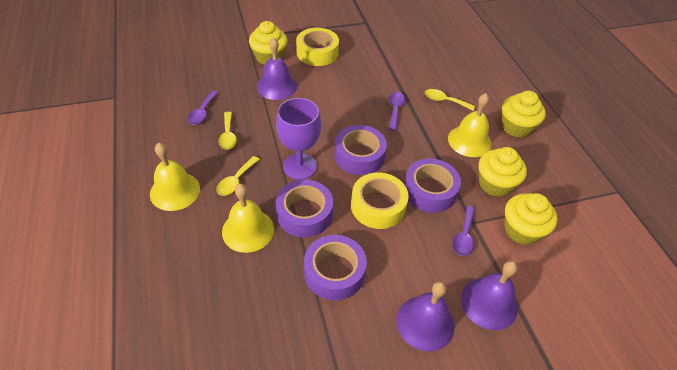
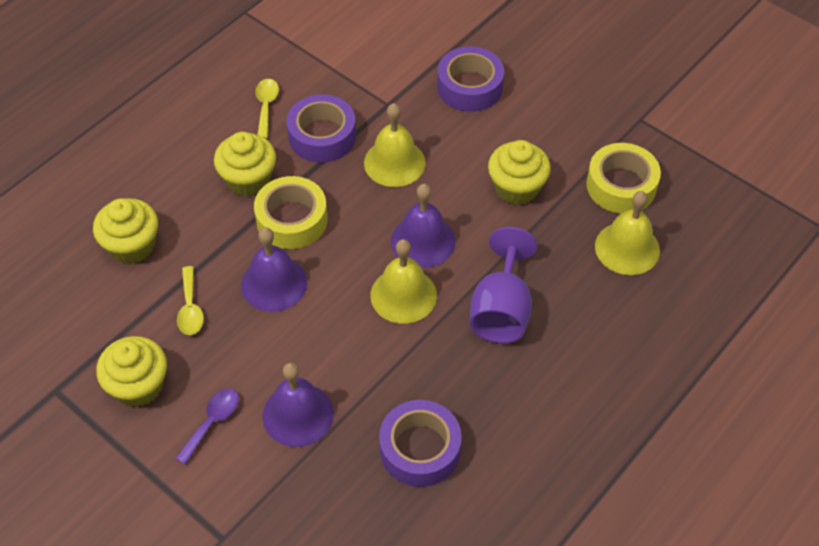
purple spoon: 3 -> 1
purple tape: 4 -> 3
yellow spoon: 3 -> 2

